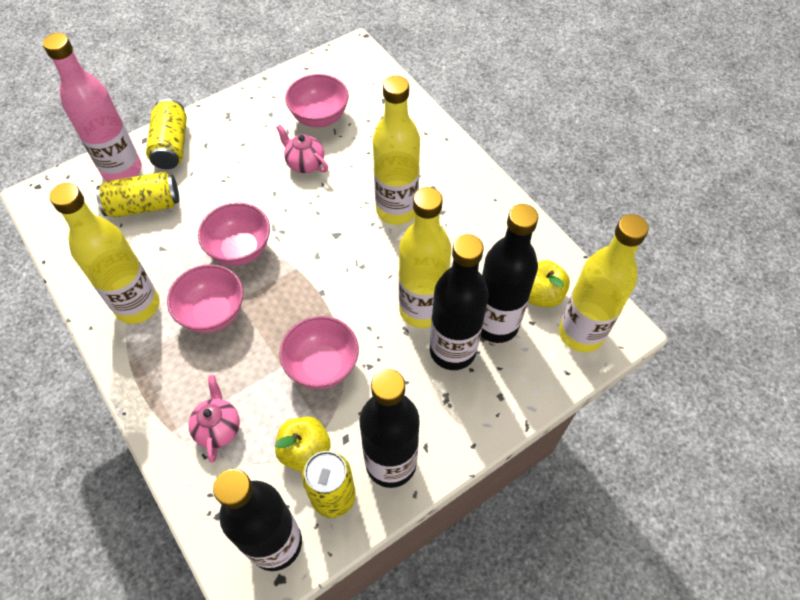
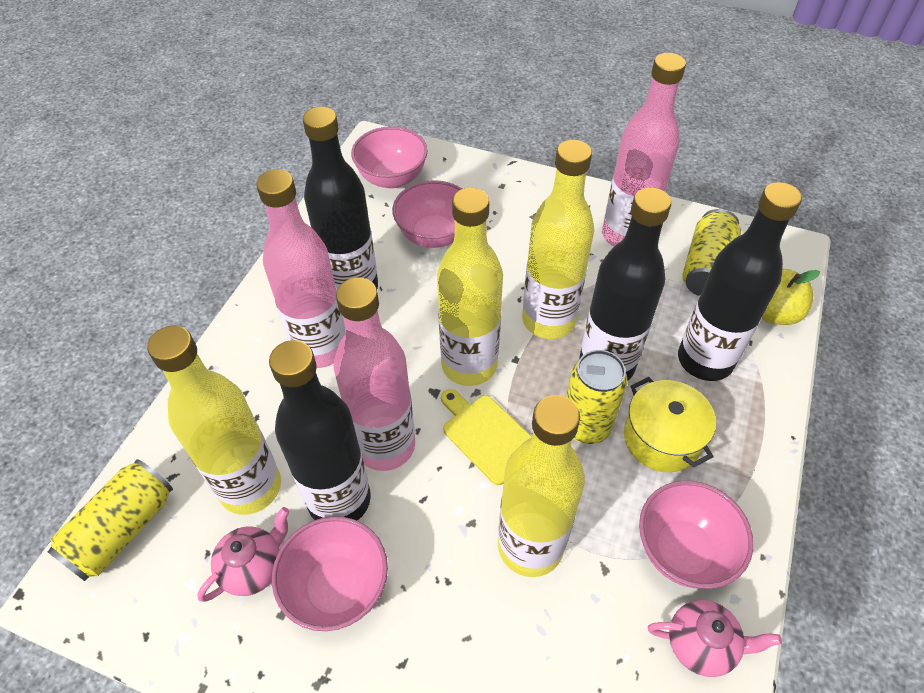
pink bottle: 1 -> 3
yellow apple: 2 -> 1
yellow cutting board: 0 -> 1
yellow pot: 0 -> 1

